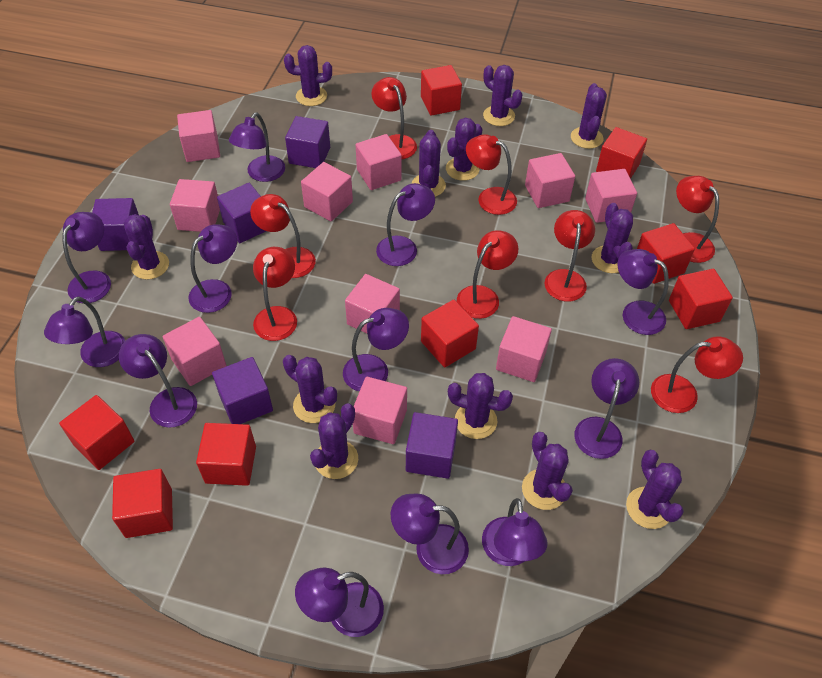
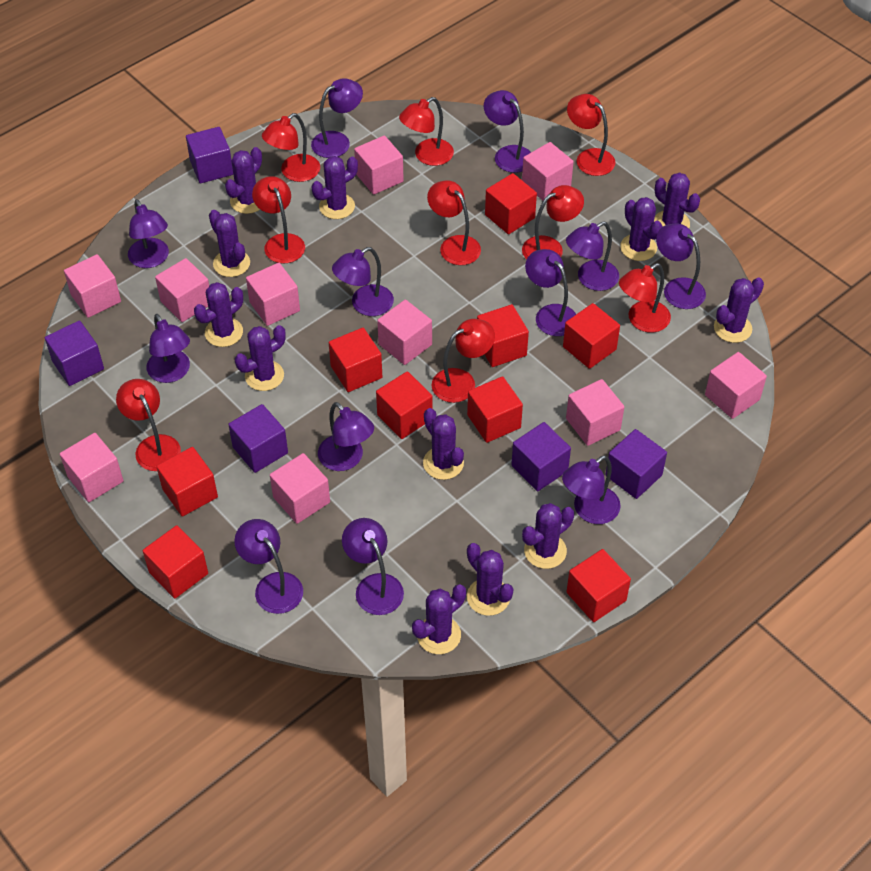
red cube: 8 -> 9
red lamp: 8 -> 9

